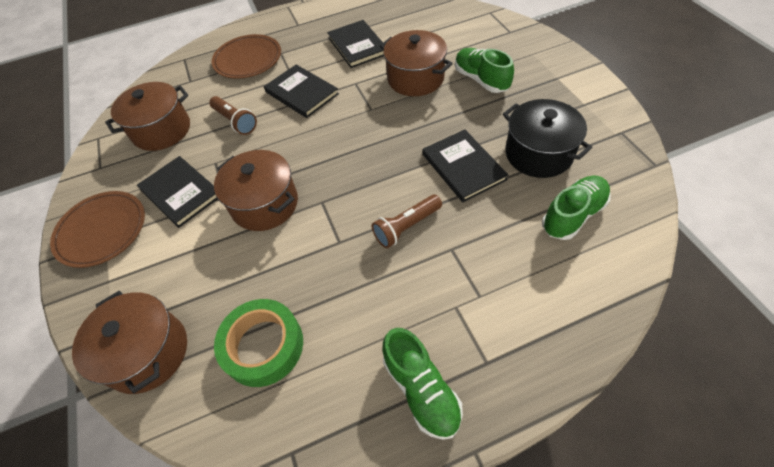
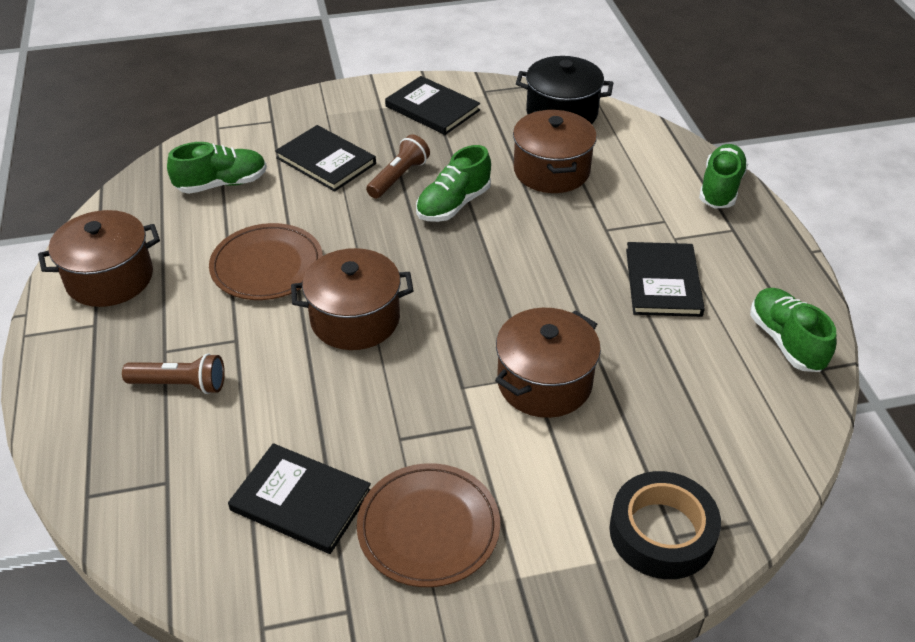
black tape: 0 -> 1
green shoe: 3 -> 4
green tape: 1 -> 0

